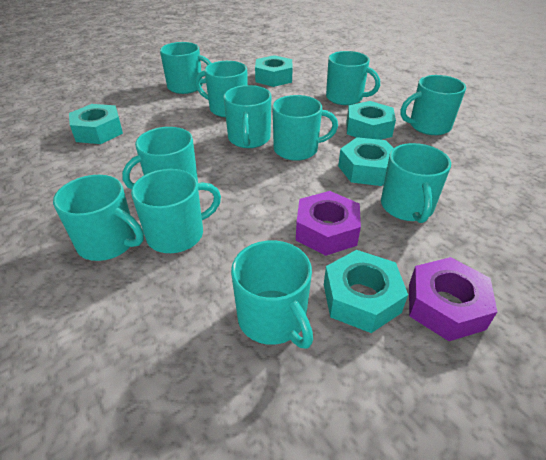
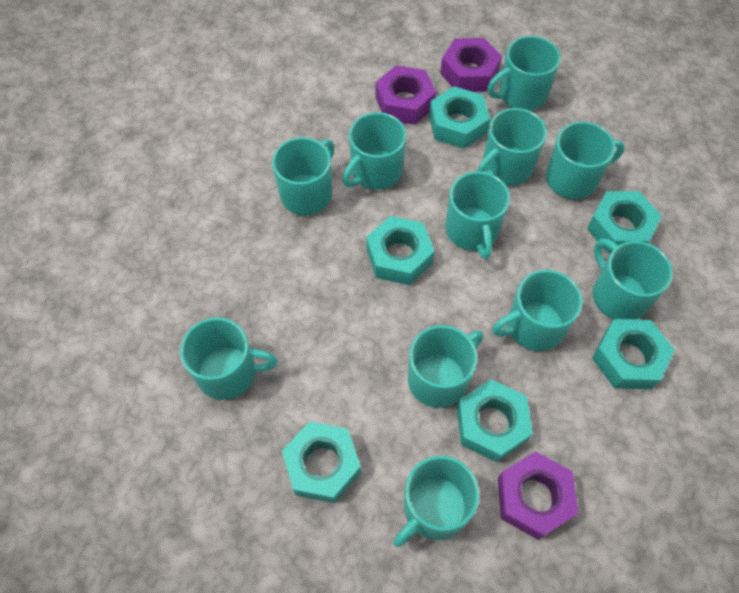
purple nut: 2 -> 3
turquoise nut: 5 -> 6

